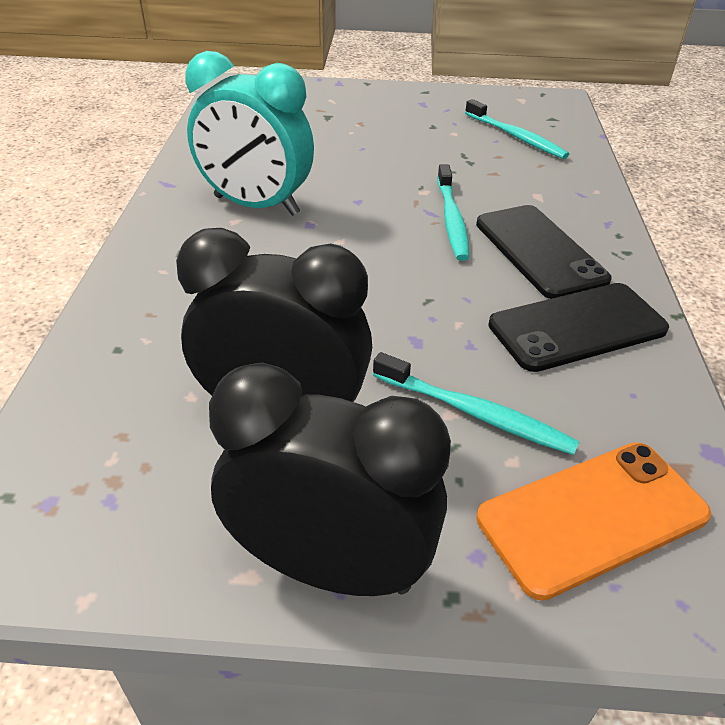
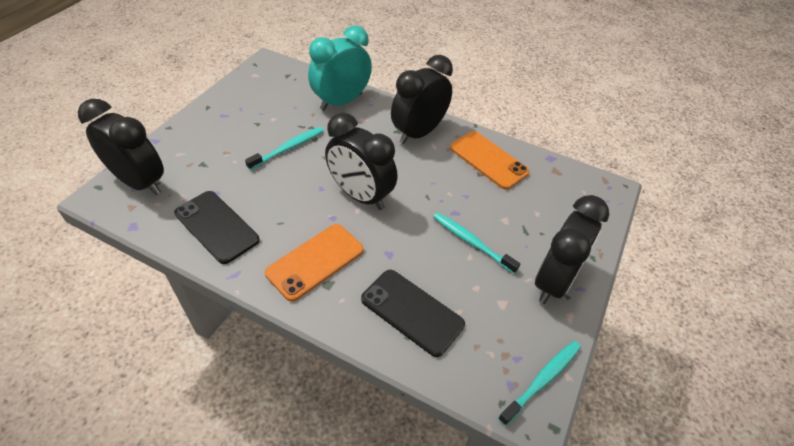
black clock: 2 -> 4
orange phone: 1 -> 2

